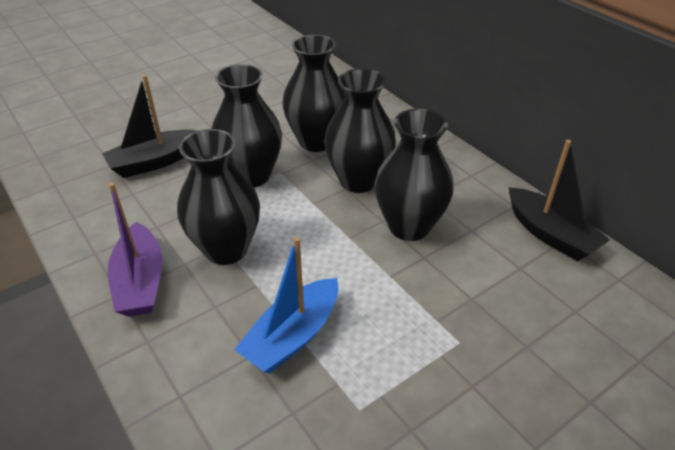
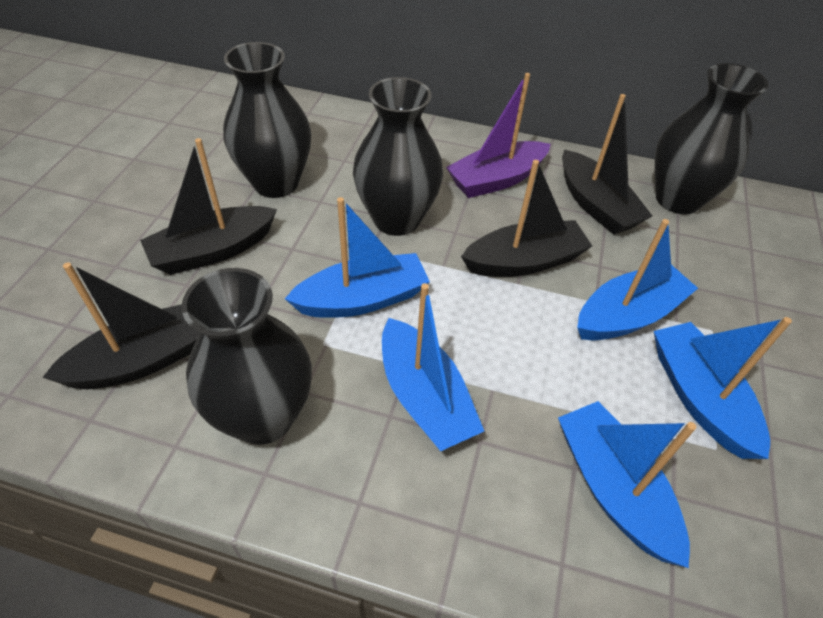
black boat: 2 -> 4
black vase: 5 -> 4
blue boat: 1 -> 5

